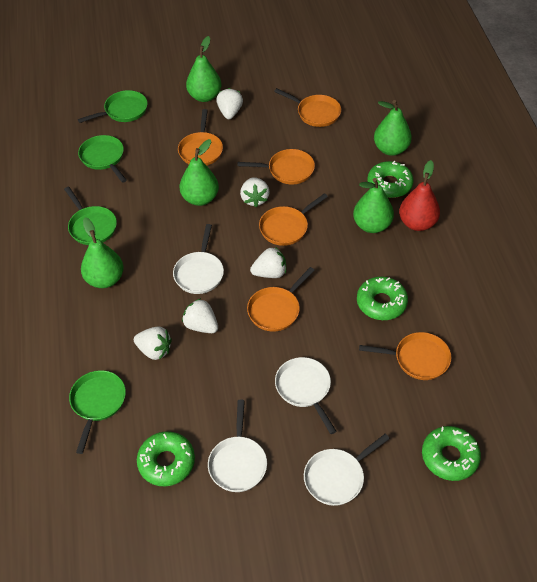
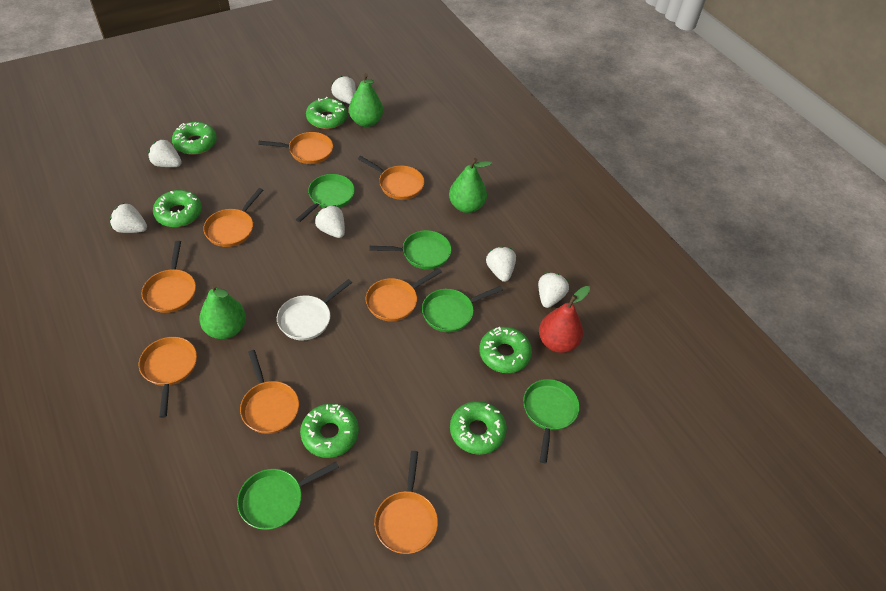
green donut: 4 -> 6
green pan: 4 -> 5
green pear: 5 -> 3
orange pan: 6 -> 8
white pan: 4 -> 1
white strawberry: 5 -> 6

